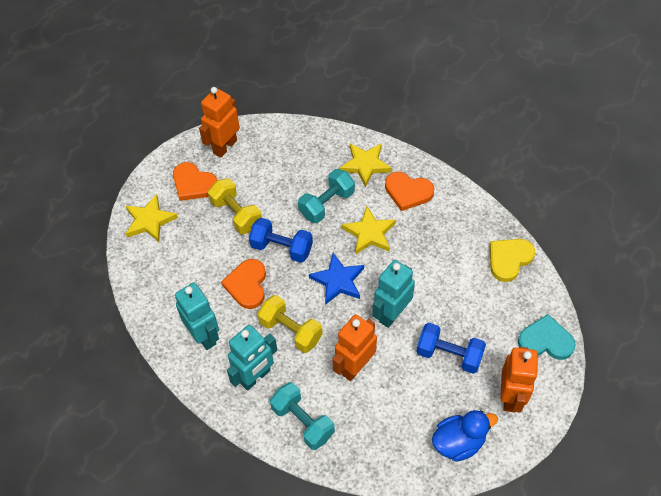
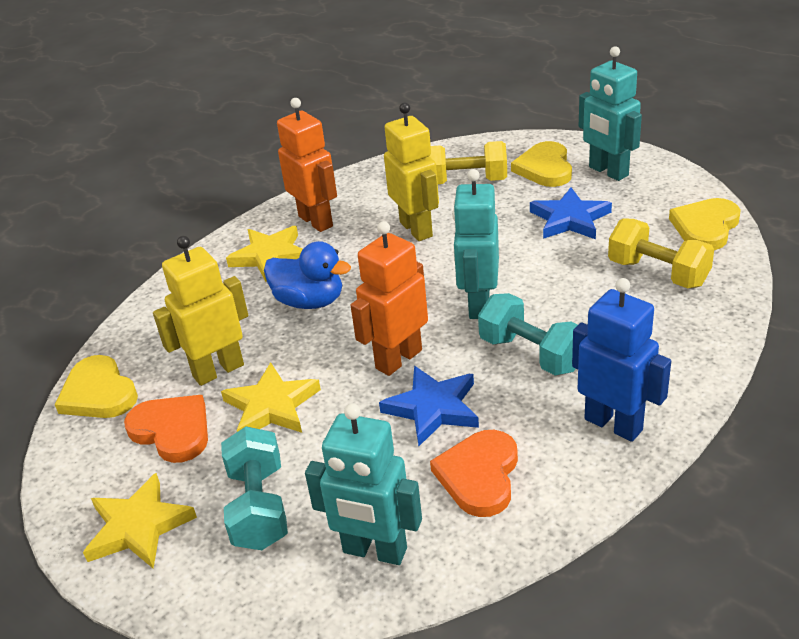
blue dumbbell: 2 -> 0
blue robot: 0 -> 1
blue star: 1 -> 2
orange heart: 3 -> 2
orange robot: 3 -> 2
turquoise heart: 1 -> 0
yellow heart: 1 -> 3
yellow robot: 0 -> 2

